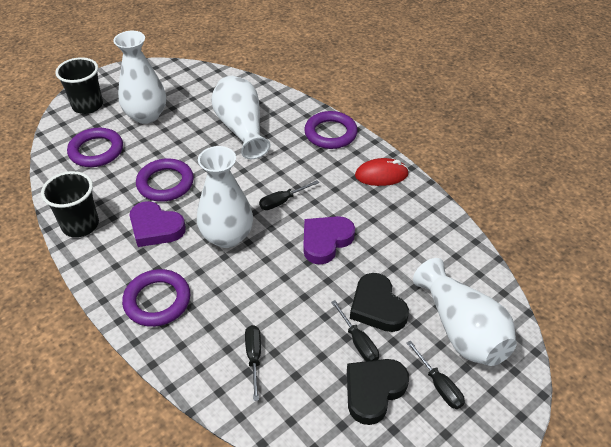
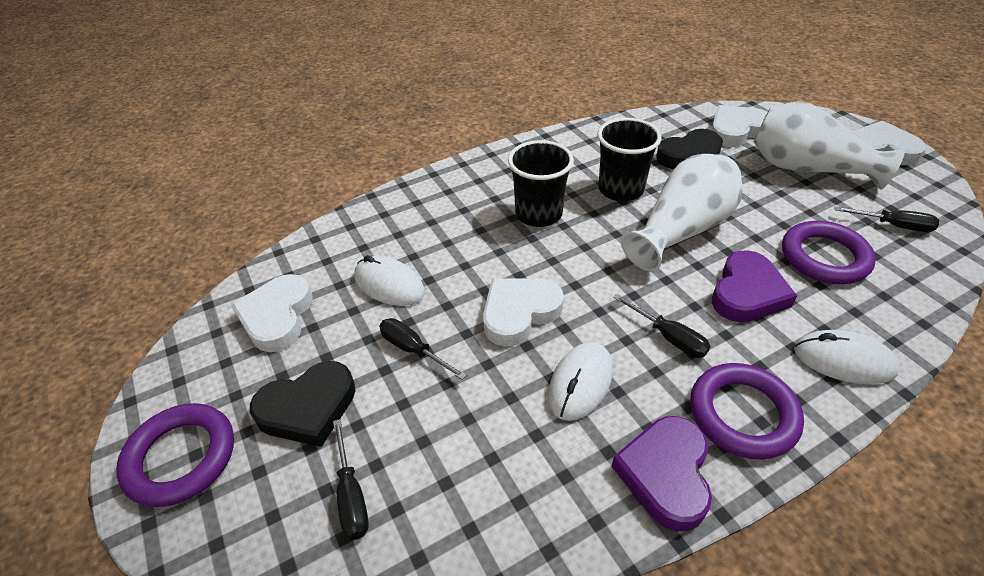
purple ring: 4 -> 3
red mouse: 1 -> 0
white heart: 0 -> 4
white mouse: 0 -> 3
white vase: 4 -> 2

